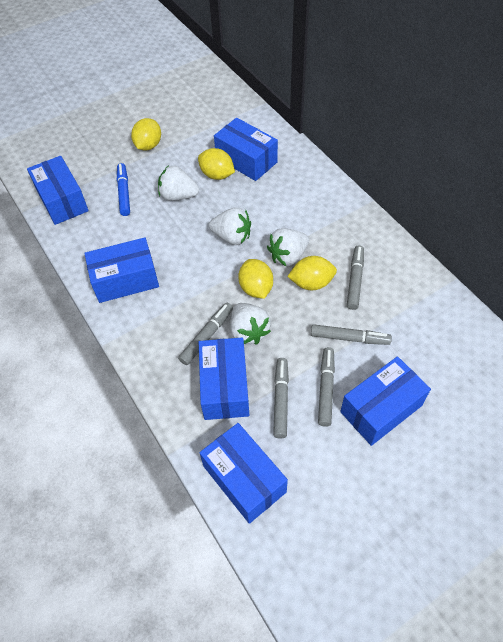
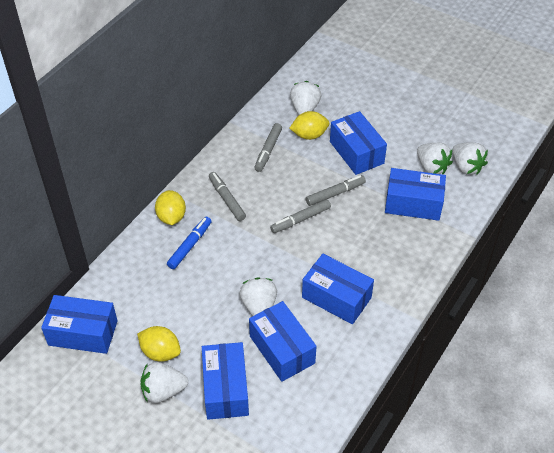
grey marker: 5 -> 4
white strawberry: 4 -> 5
yellow lemon: 4 -> 3

